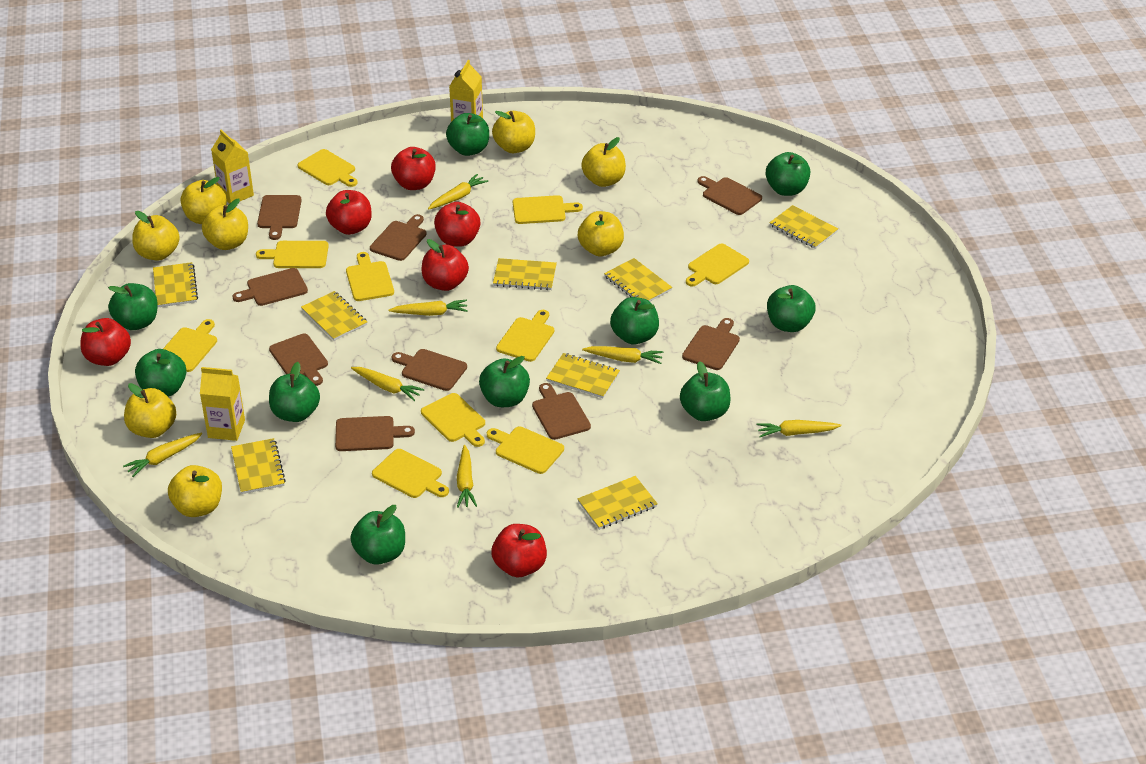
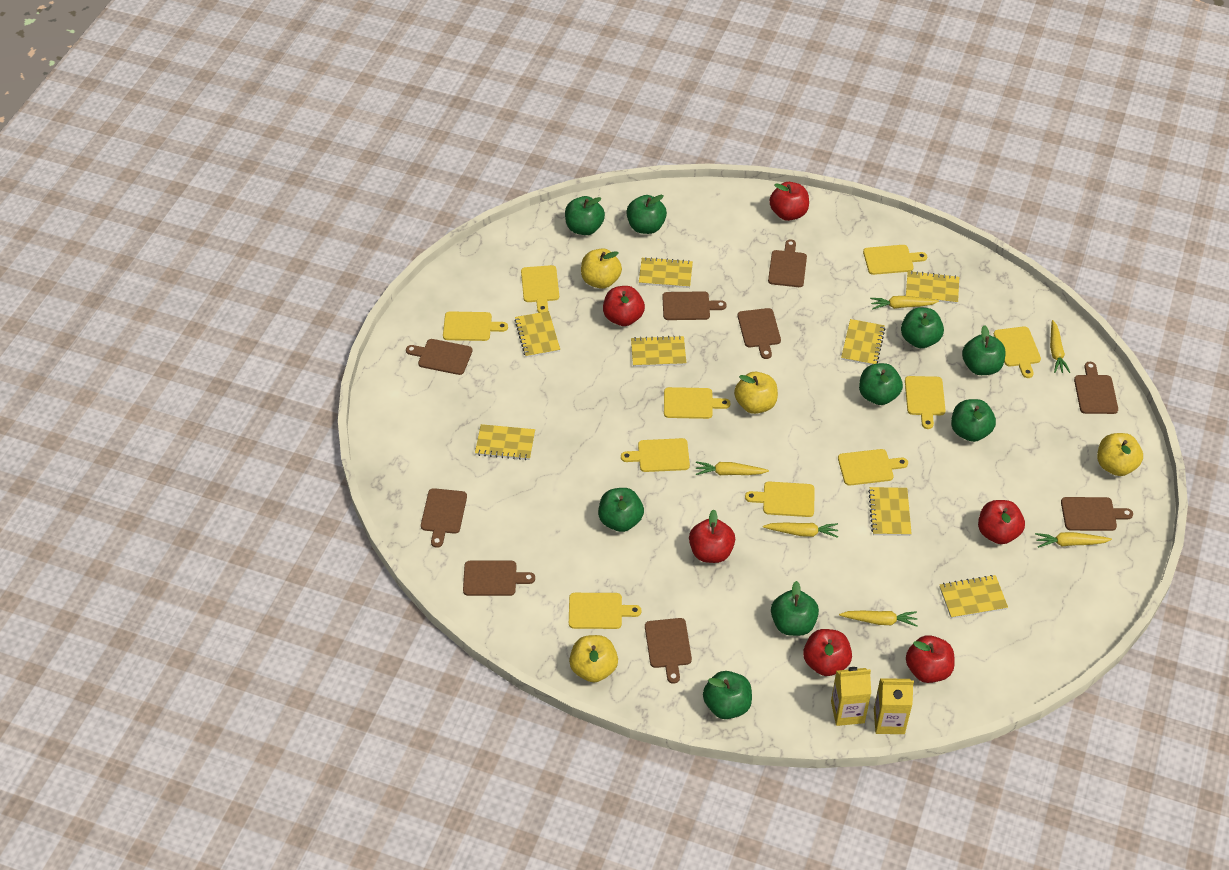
green apple: 10 -> 9
yellow apple: 8 -> 4
yellow carrot: 7 -> 6
yellow carton: 3 -> 2

